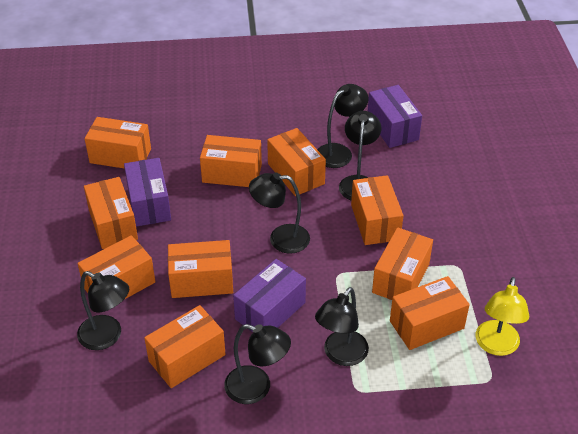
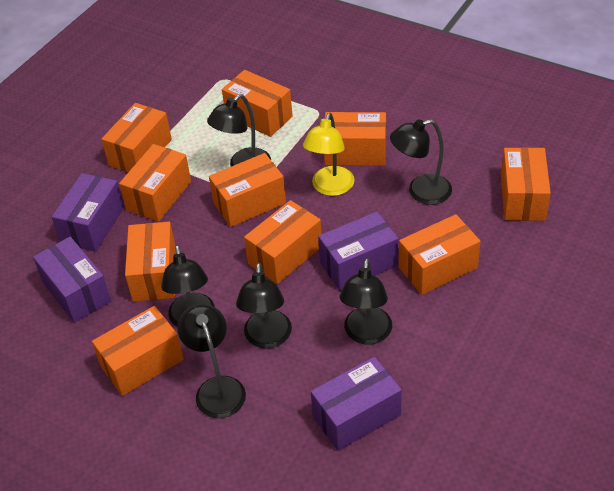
purple box: 3 -> 4

